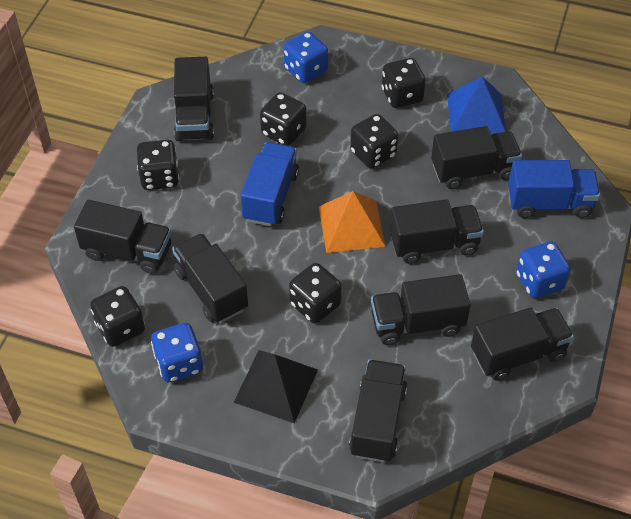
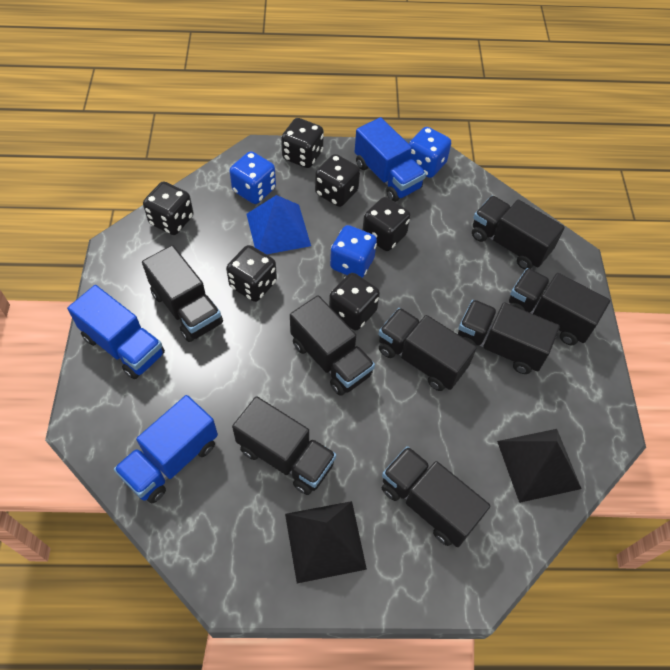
black pyramid: 1 -> 2
blue truck: 2 -> 3
orange pyramid: 1 -> 0

